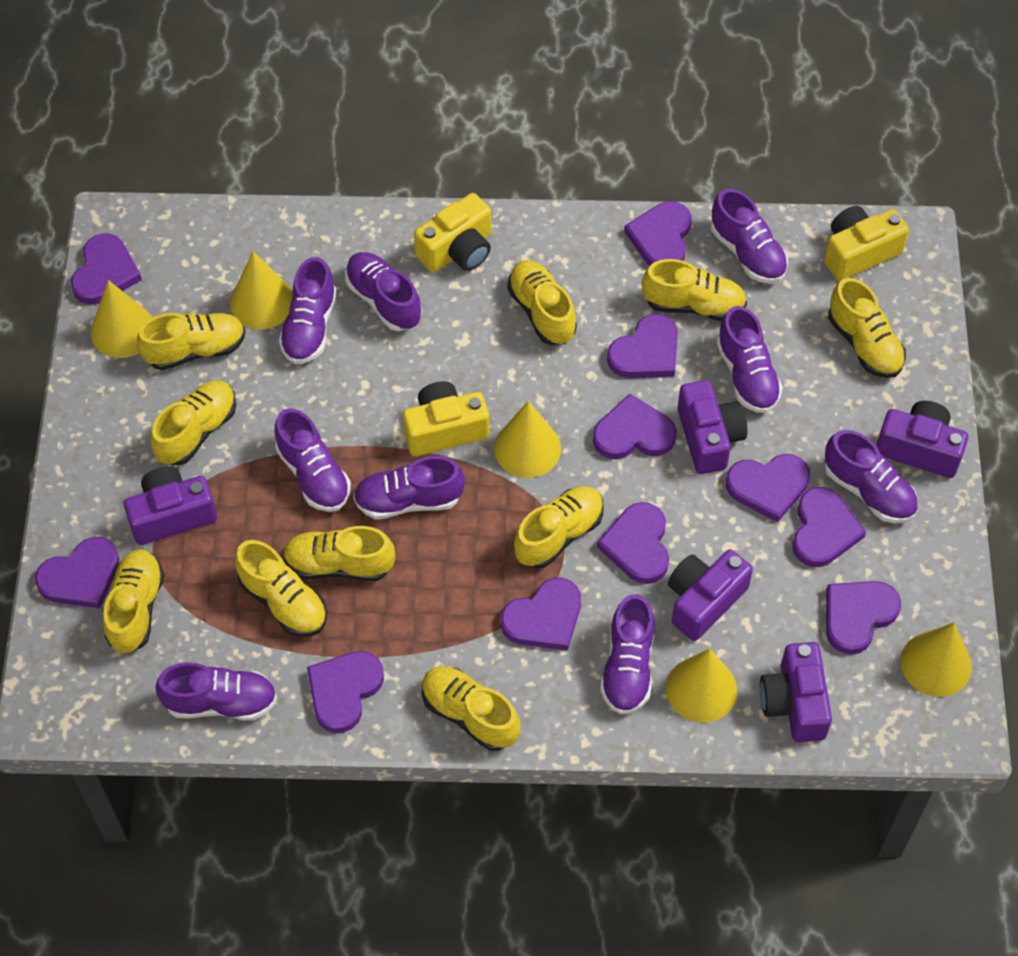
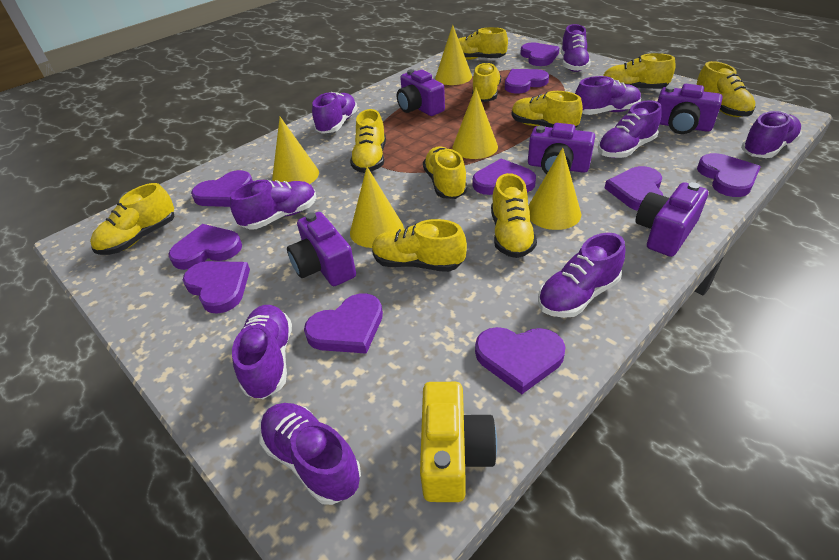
purple heart: 11 -> 10
yellow camera: 3 -> 1

